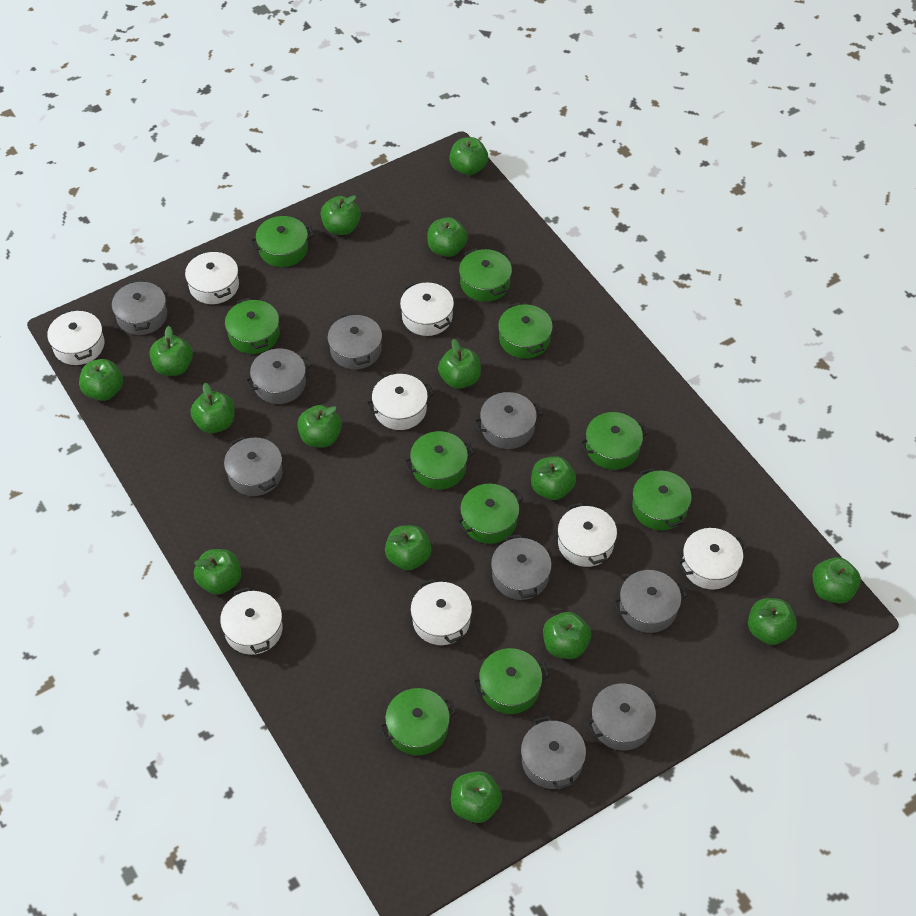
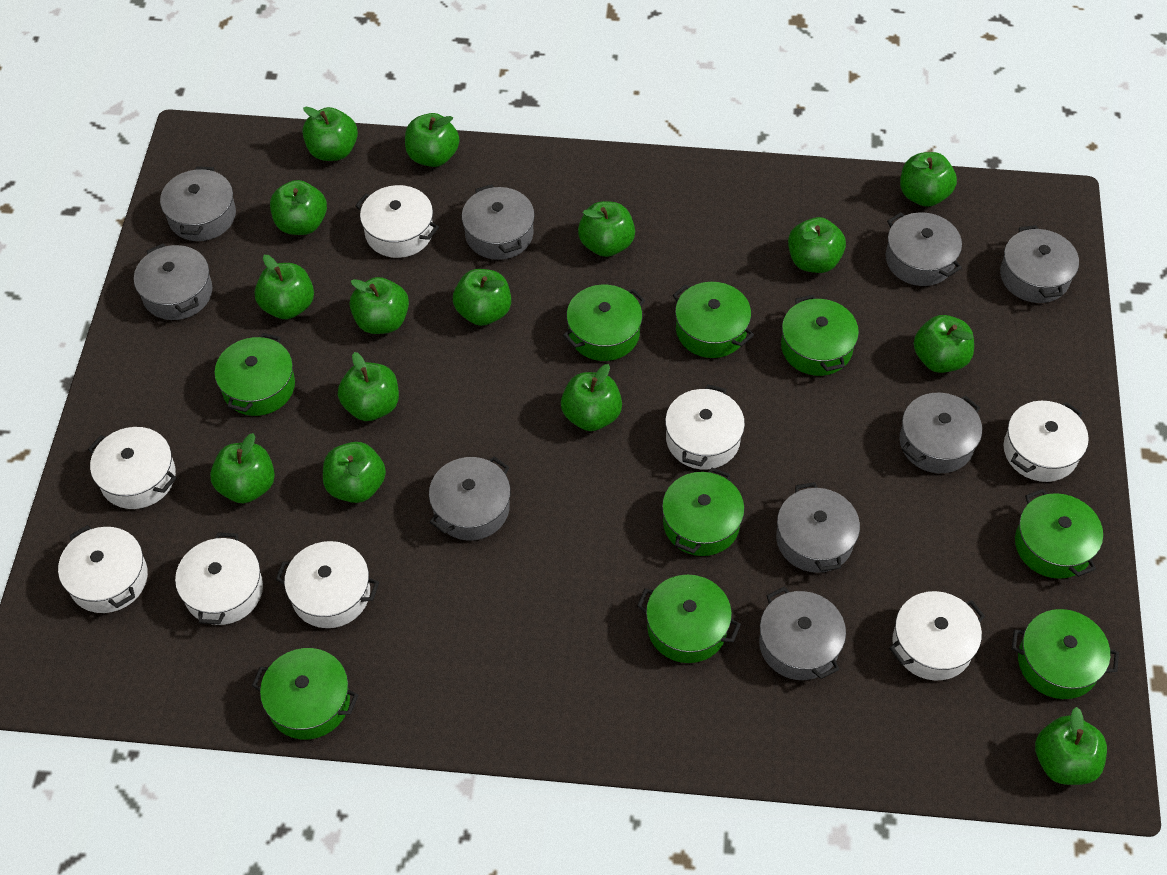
green pot: 10 -> 9

